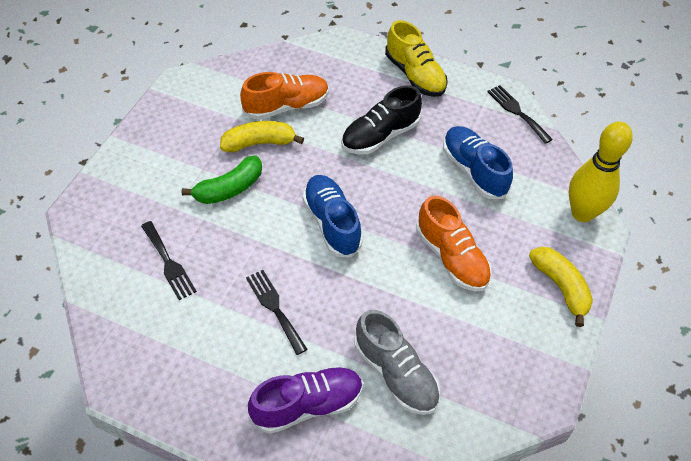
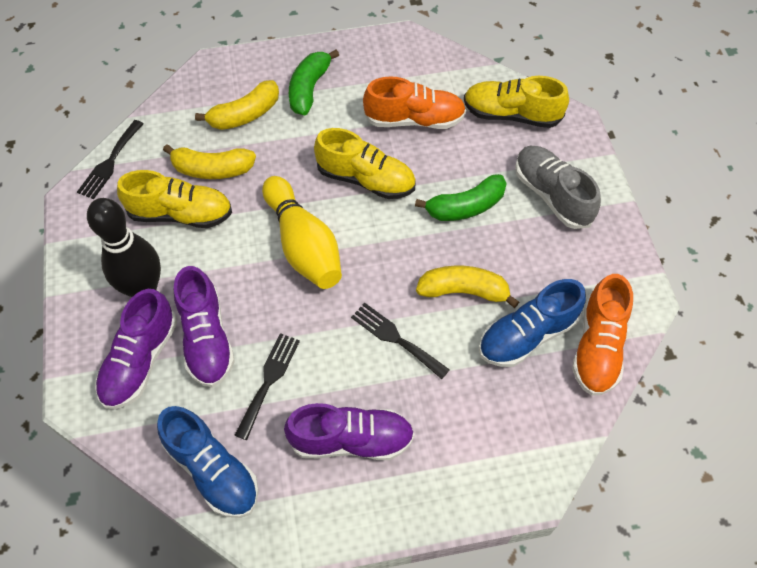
black bowling pin: 0 -> 1
black shoe: 1 -> 0
green banana: 1 -> 2
purple shoe: 1 -> 3
yellow banana: 2 -> 3
yellow shoe: 1 -> 3

